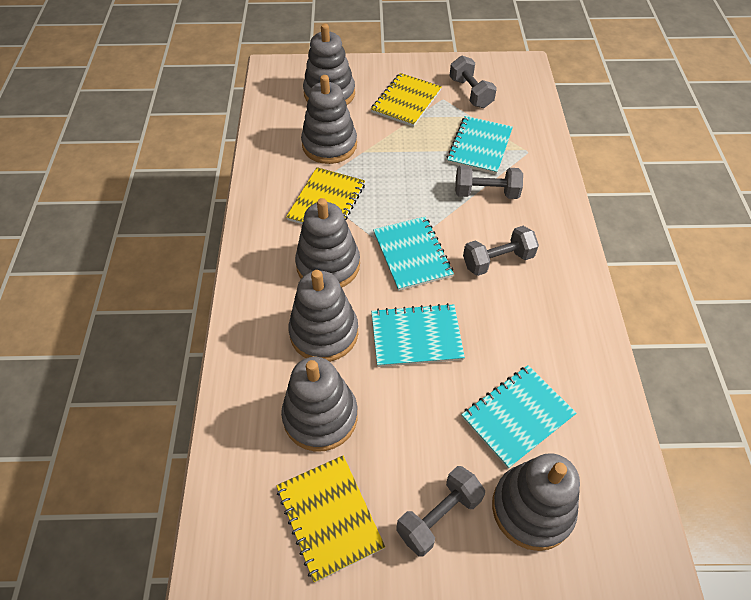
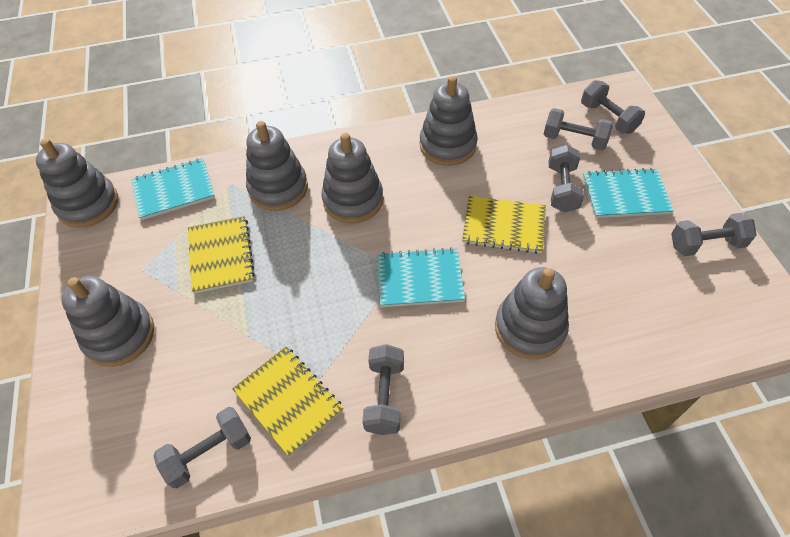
grey dumbbell: 4 -> 6
turquoise notebook: 4 -> 3

